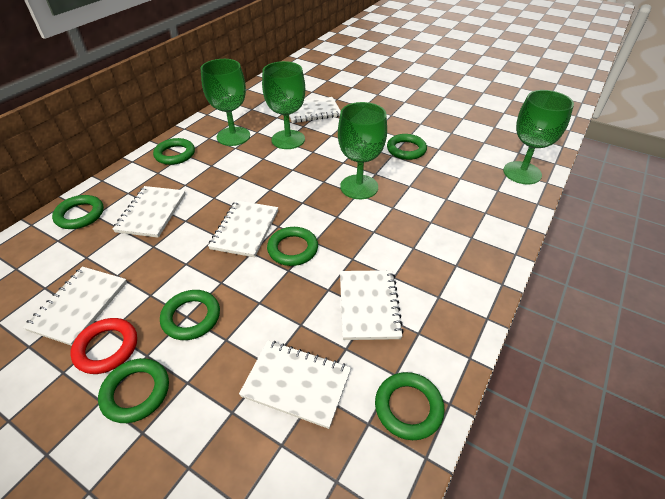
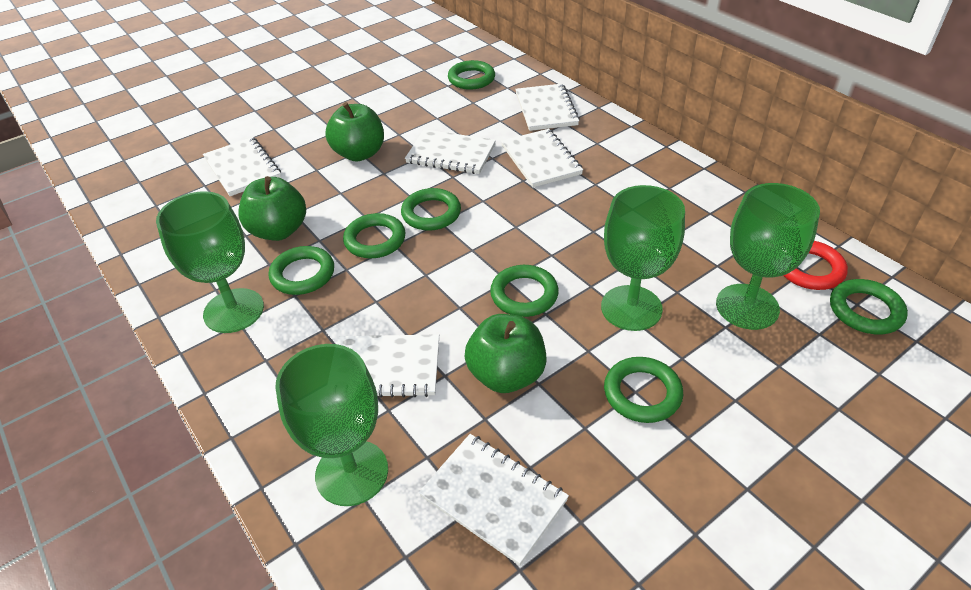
green apple: 0 -> 3

